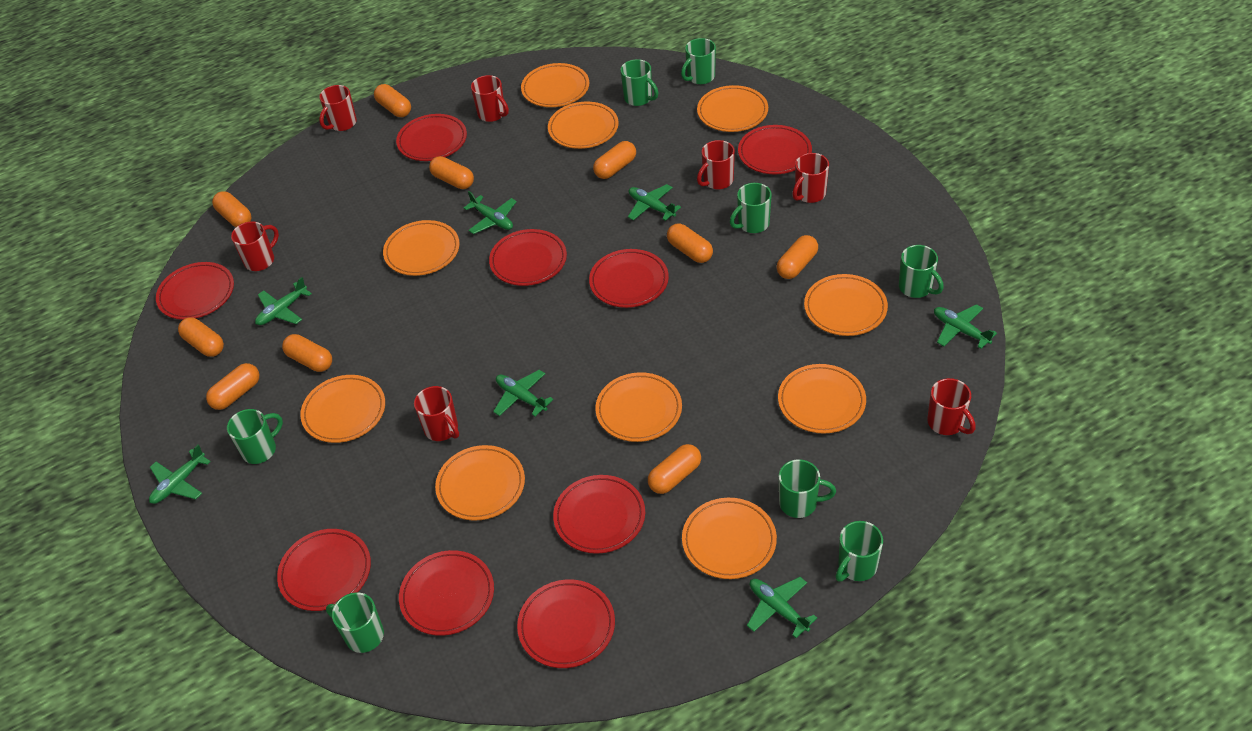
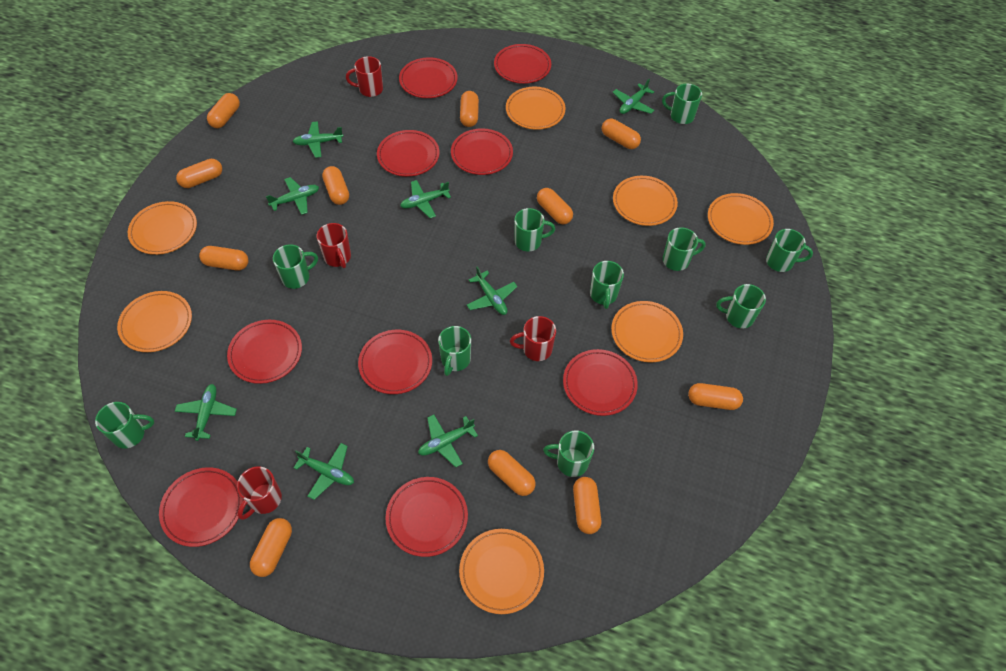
green mug: 8 -> 10
green plane: 7 -> 8
orange capsule: 10 -> 11
orange plate: 10 -> 7
red mug: 7 -> 4

